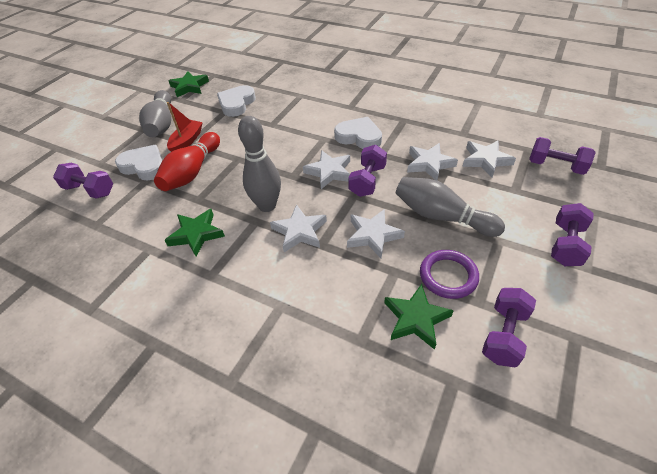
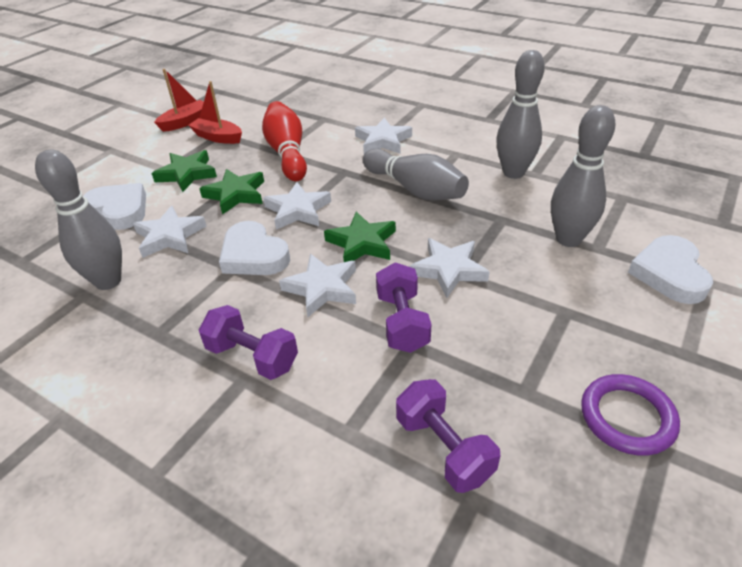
grey bowling pin: 3 -> 4
purple dumbbell: 5 -> 3
red boat: 1 -> 2

